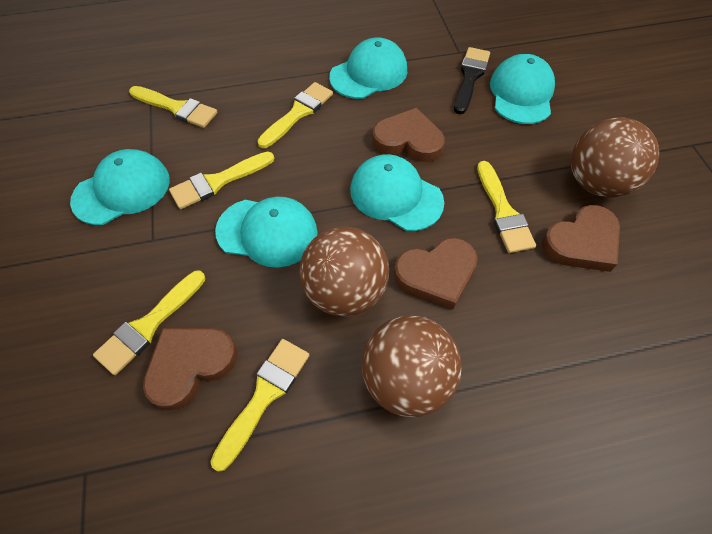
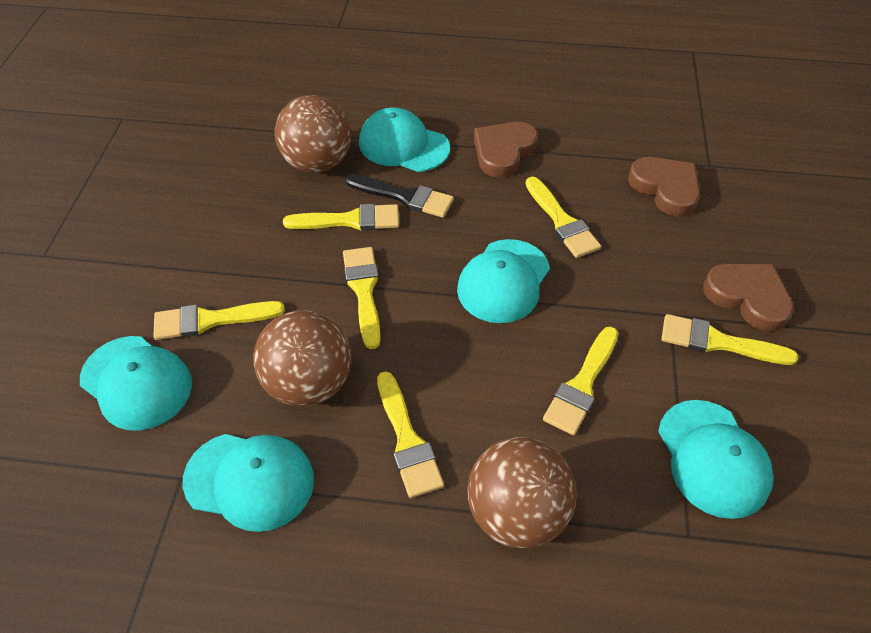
brown heart: 4 -> 3
yellow brush: 6 -> 7

